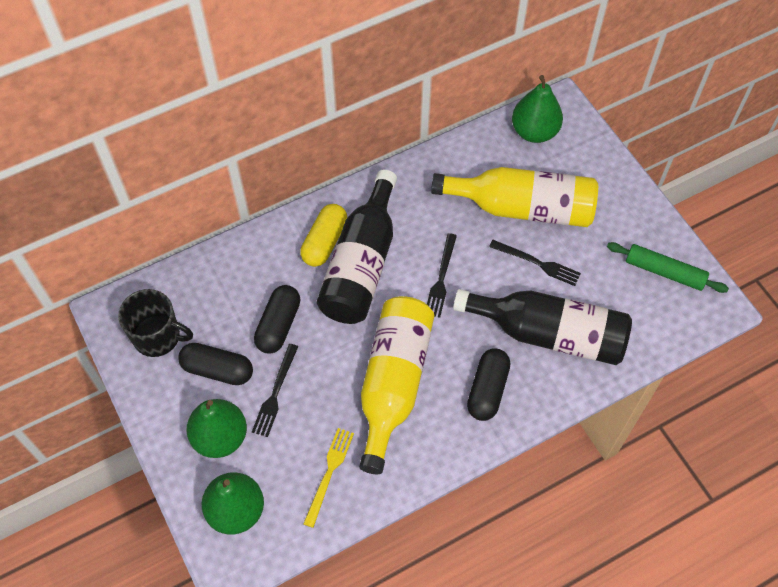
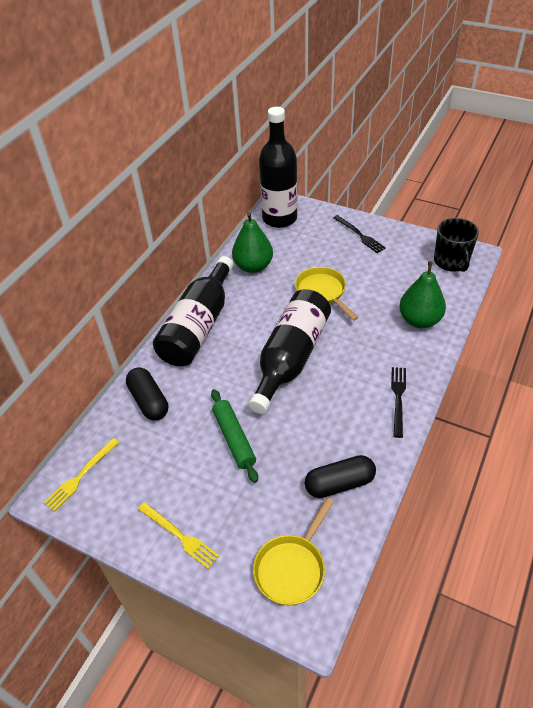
black bottle: 2 -> 3
black capsule: 3 -> 2
black fork: 3 -> 2
green pear: 3 -> 2
yellow bottle: 2 -> 0
yellow capsule: 1 -> 0
yellow fork: 1 -> 2
yellow pan: 0 -> 2

